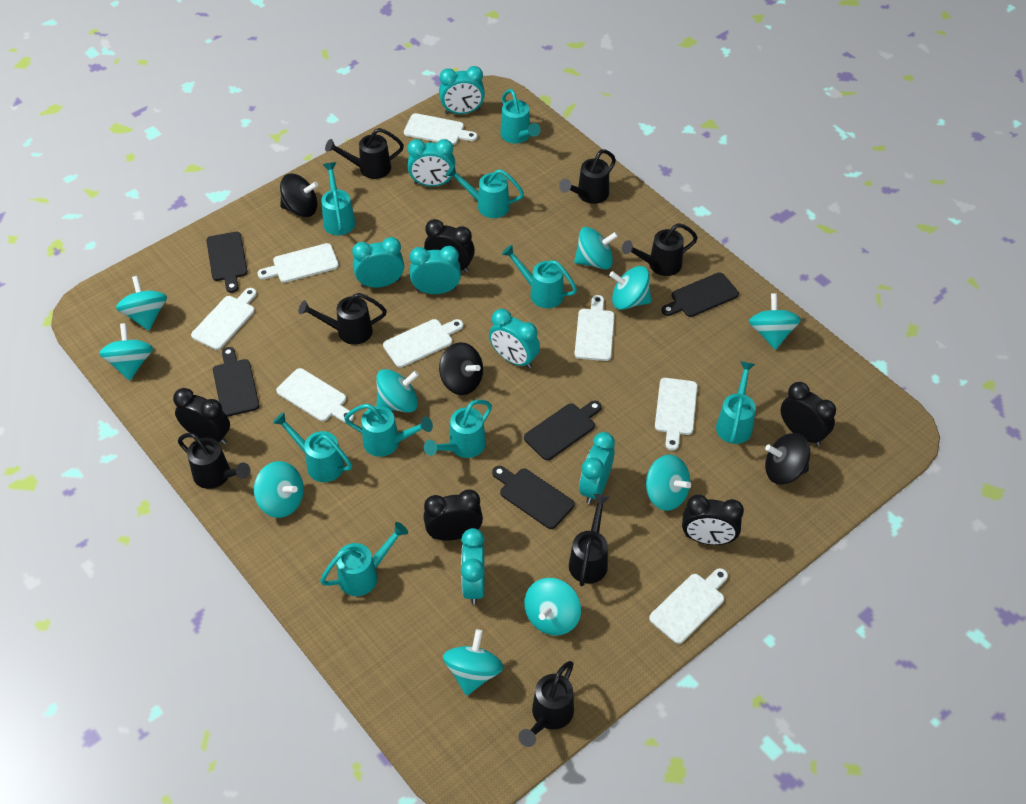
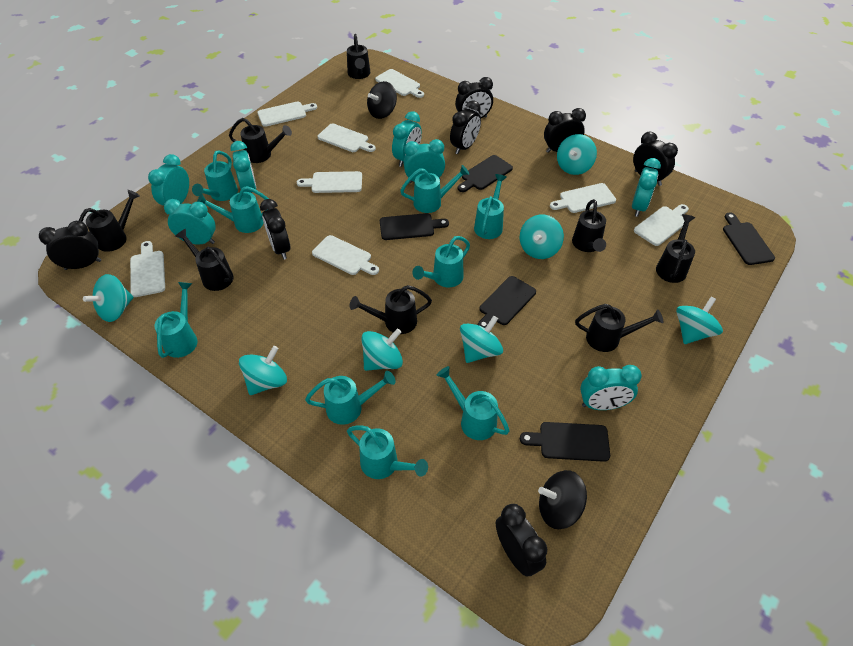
black clock: 5 -> 7
black spinning top: 3 -> 2
black watering can: 7 -> 8
turquoise spinning top: 10 -> 7

